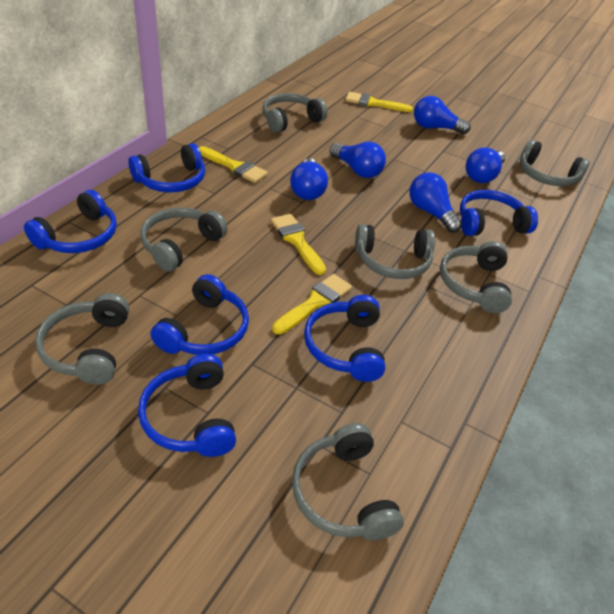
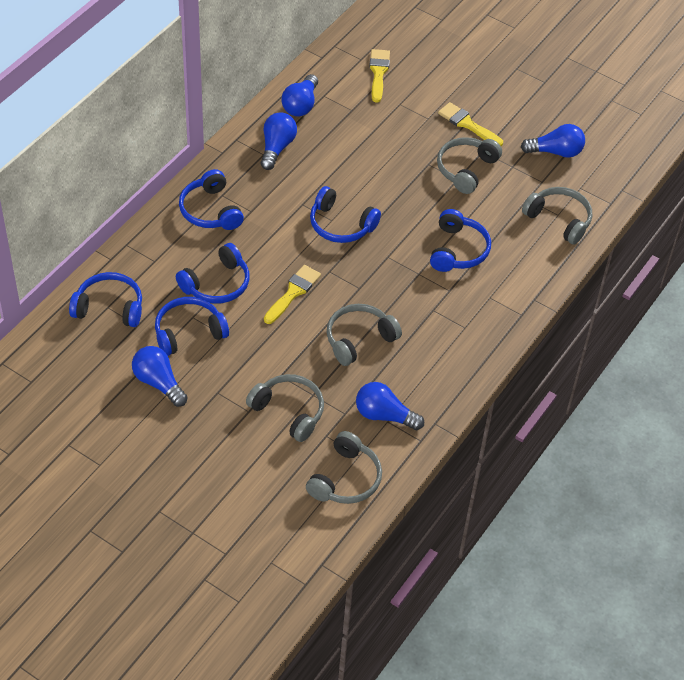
grey headphones: 7 -> 5
yellow brush: 4 -> 3

